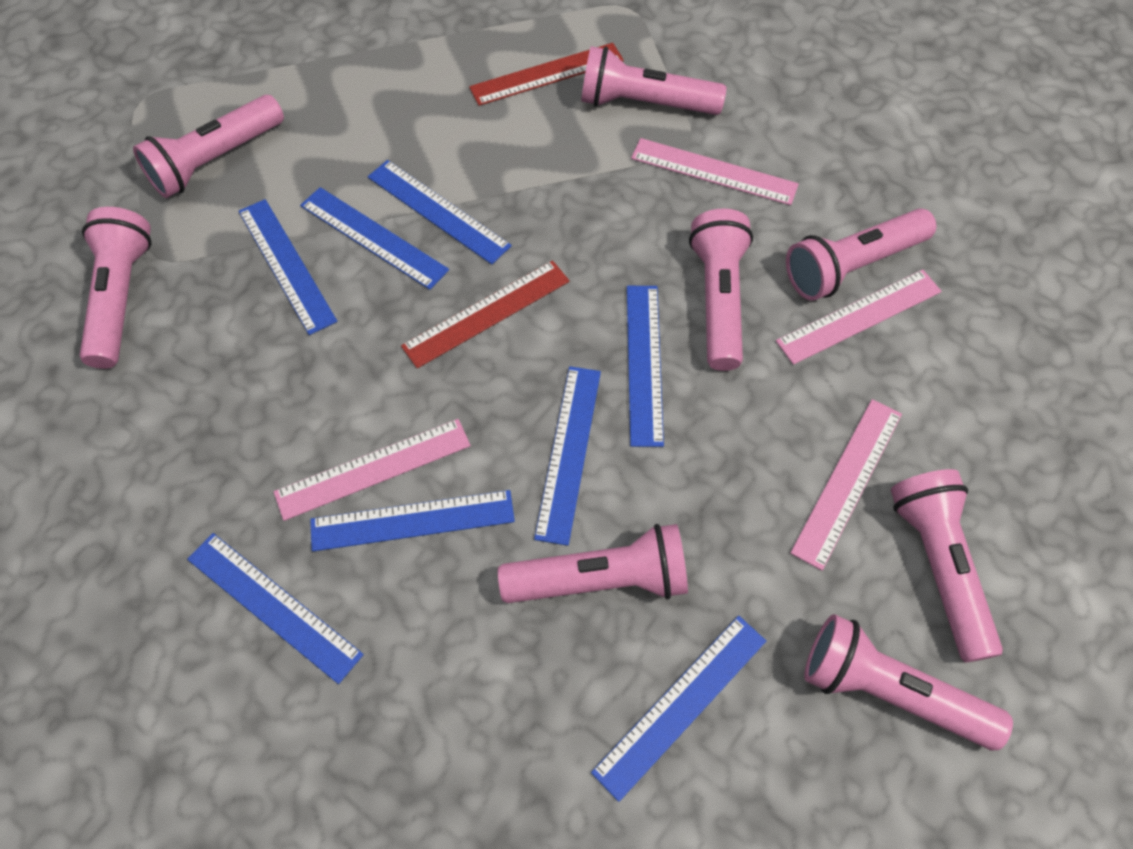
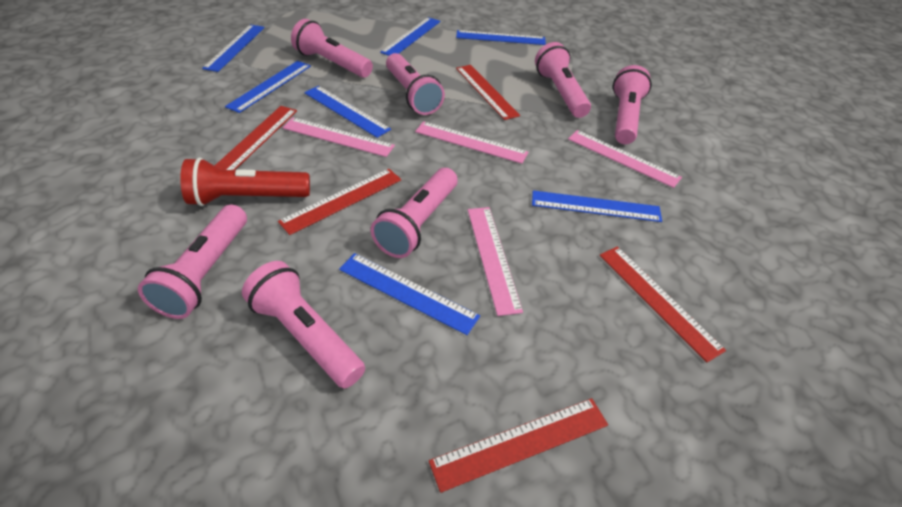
blue ruler: 8 -> 7
pink flashlight: 8 -> 7
red flashlight: 0 -> 1
red ruler: 2 -> 5

